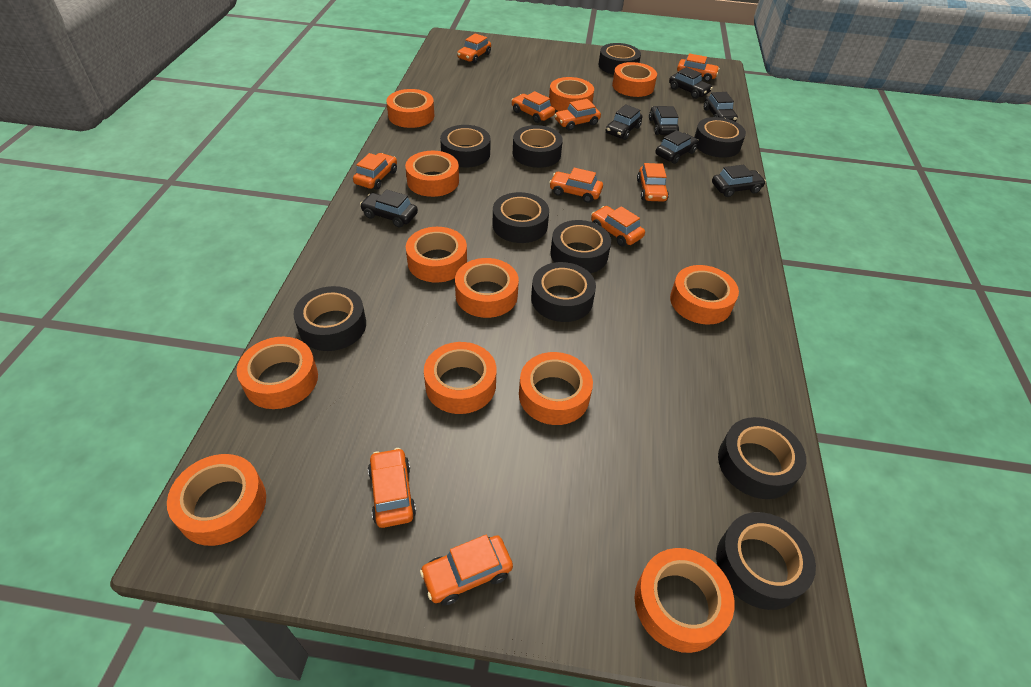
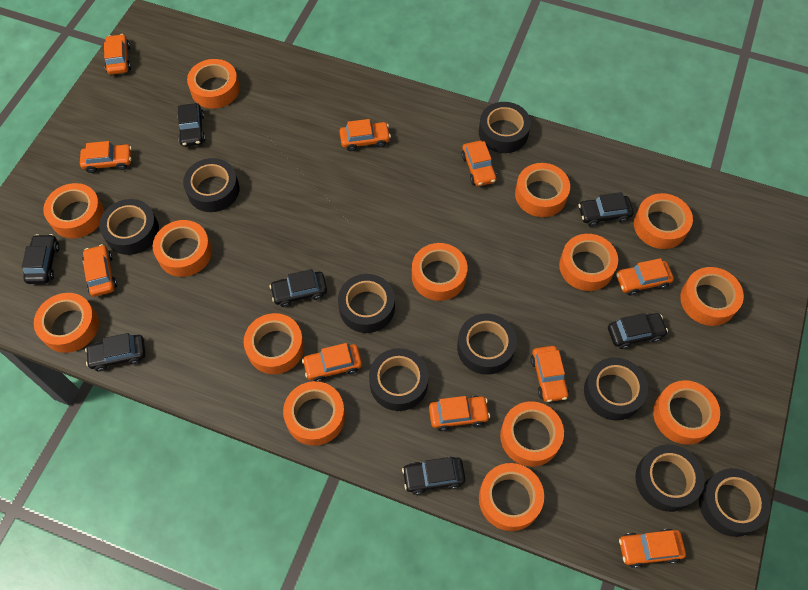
black tape: 10 -> 9
orange tape: 12 -> 14

